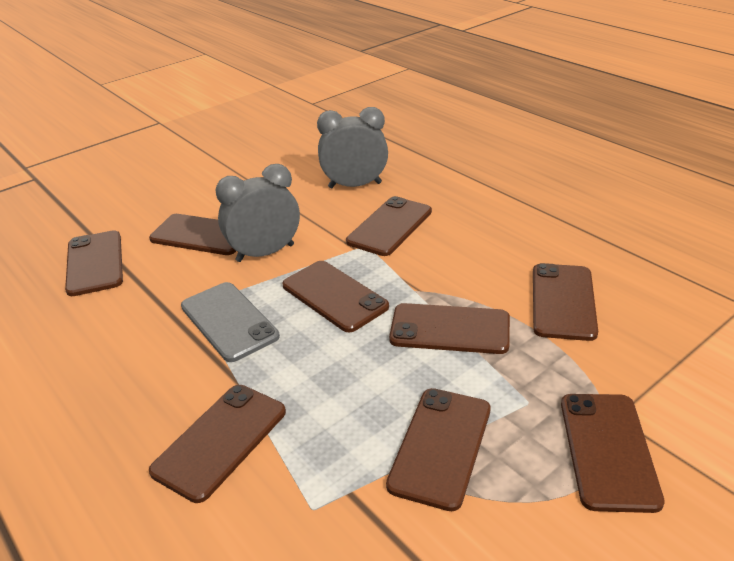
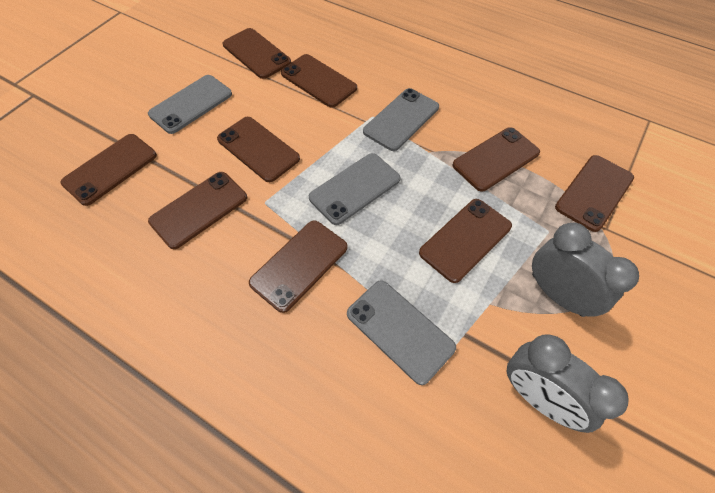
grey phone: 1 -> 4

